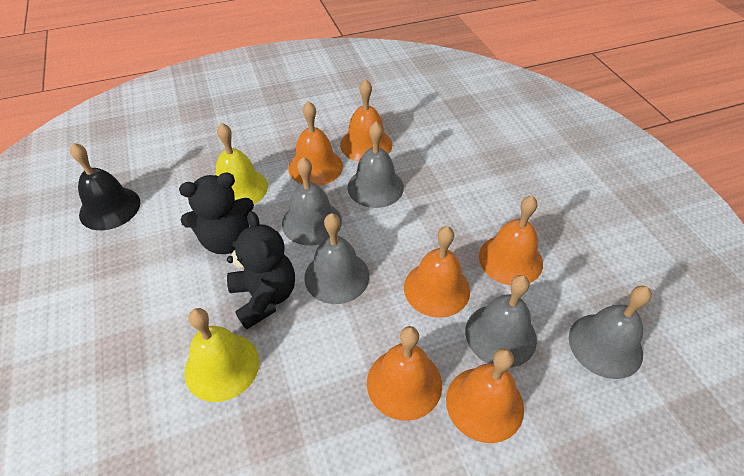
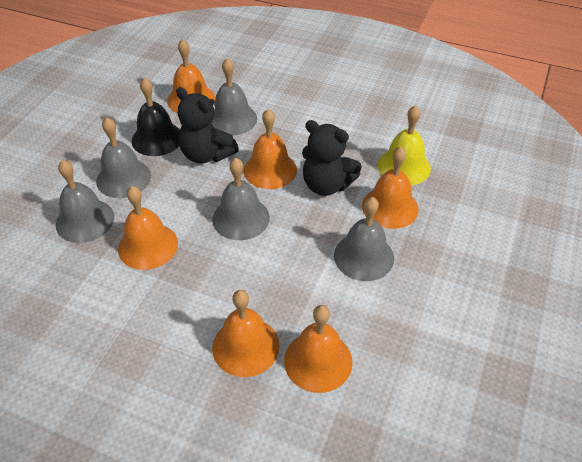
yellow bell: 2 -> 1

